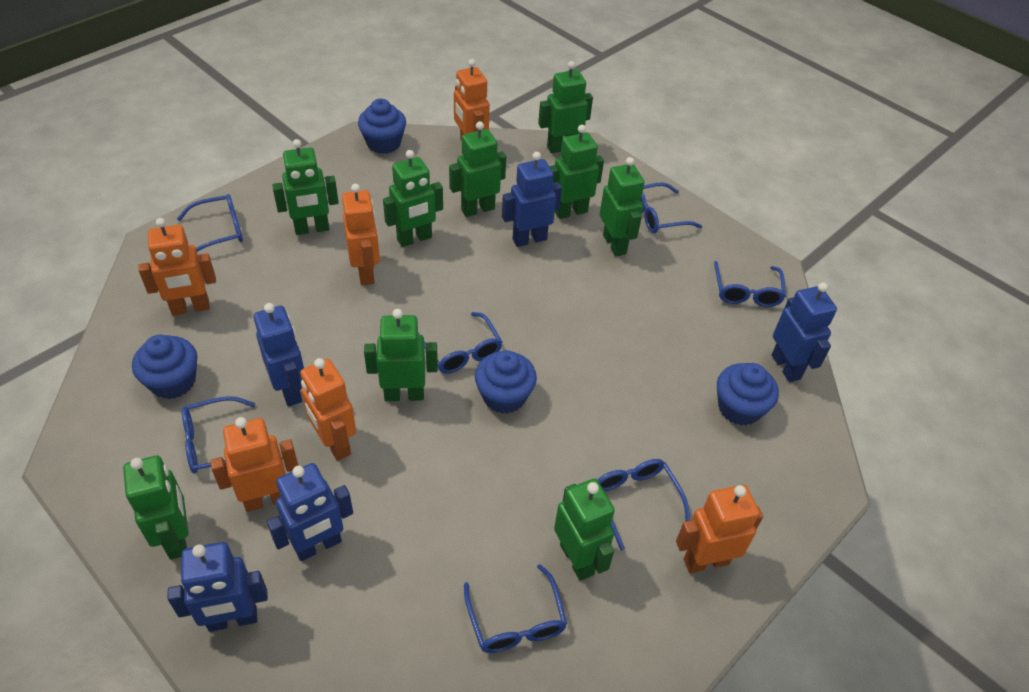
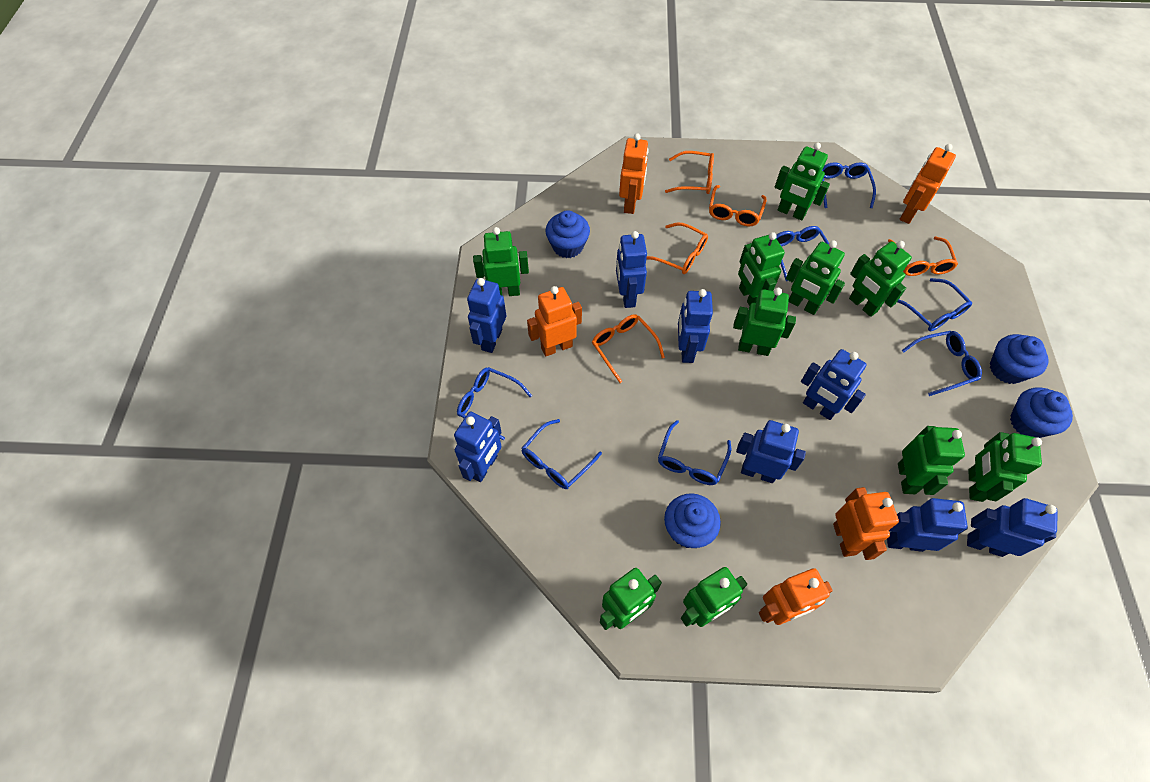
blue robot: 5 -> 8
green robot: 9 -> 10
orange glasses: 0 -> 5
orange robot: 6 -> 5

